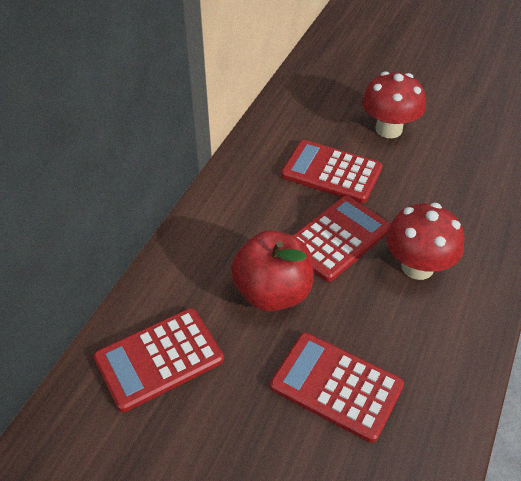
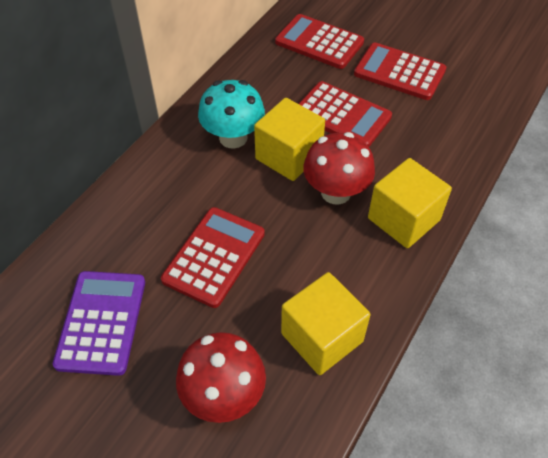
purple calculator: 0 -> 1
red apple: 1 -> 0
turquoise mushroom: 0 -> 1
yellow cube: 0 -> 3

